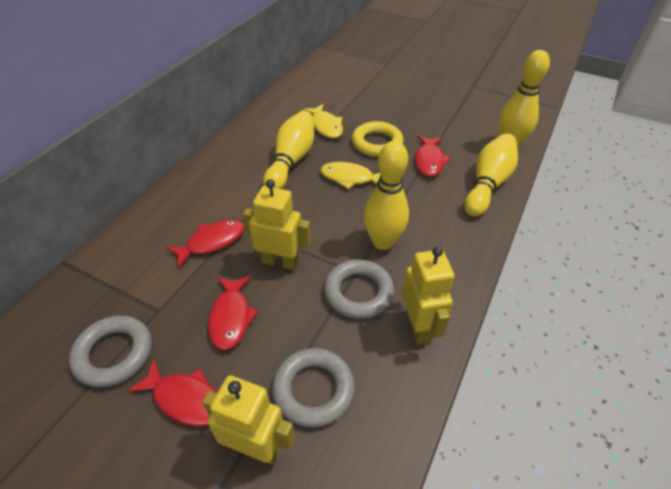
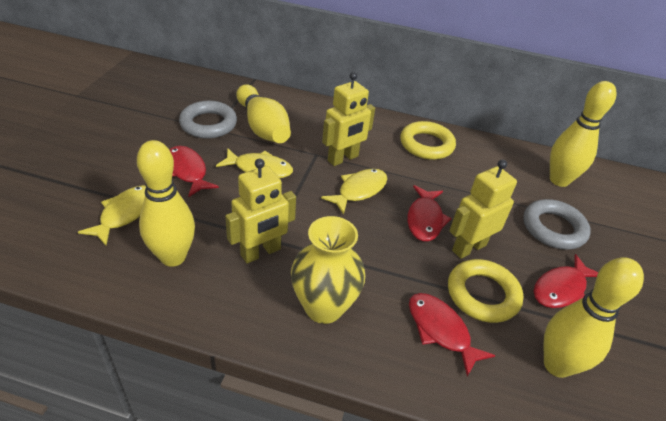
grey ring: 3 -> 2
yellow fish: 2 -> 3
yellow ring: 1 -> 2
yellow vase: 0 -> 1

